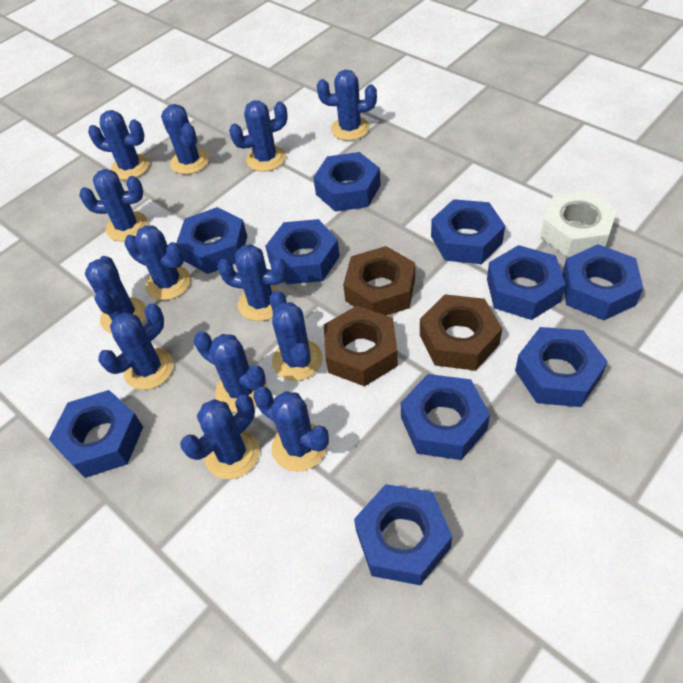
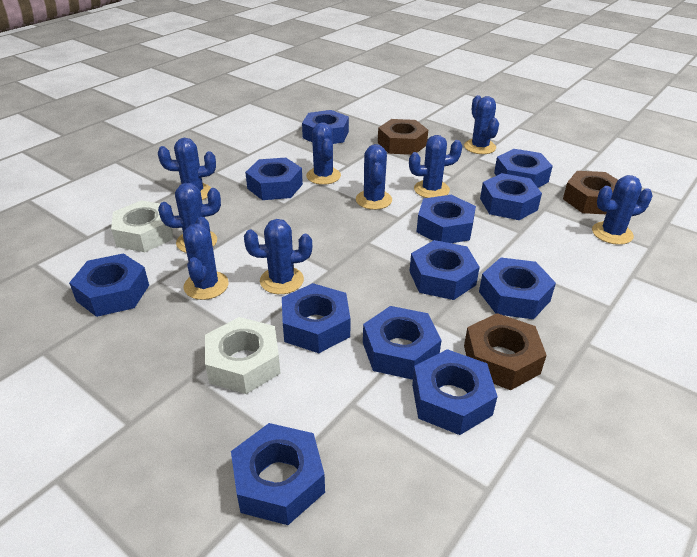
blue cactus: 13 -> 9
blue nut: 10 -> 12
white nut: 1 -> 2

